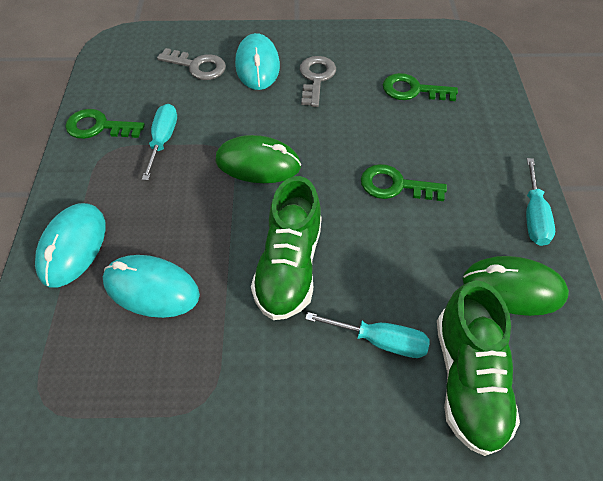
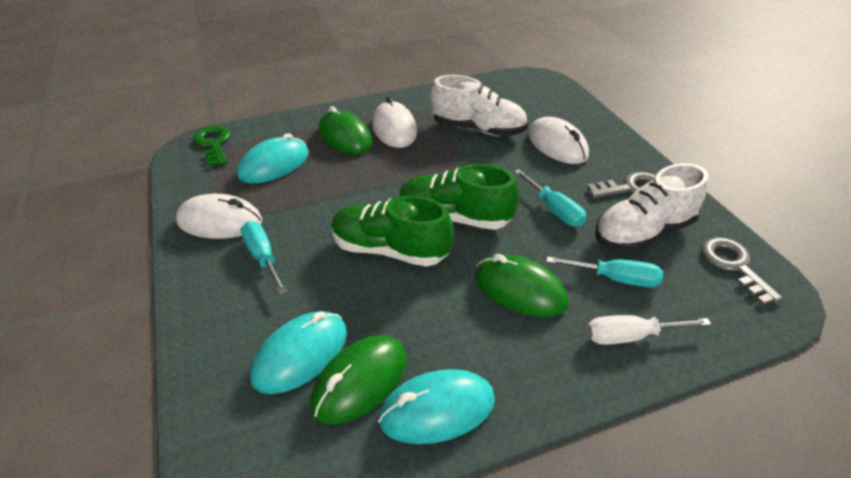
green key: 3 -> 1
green mouse: 2 -> 3
white mouse: 0 -> 3
white screwdriver: 0 -> 1
white shoe: 0 -> 2

